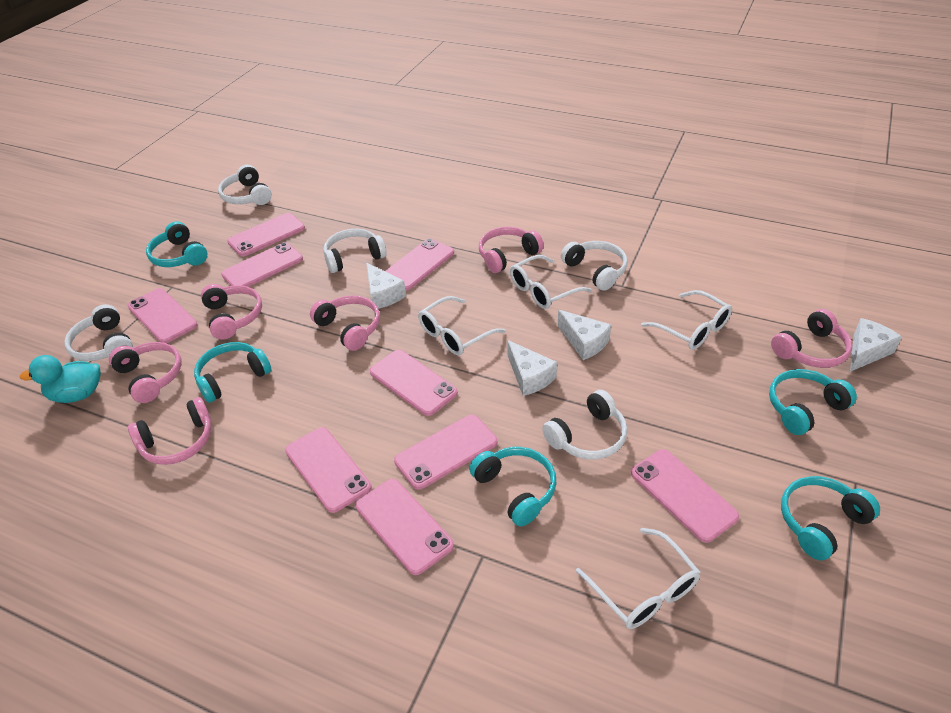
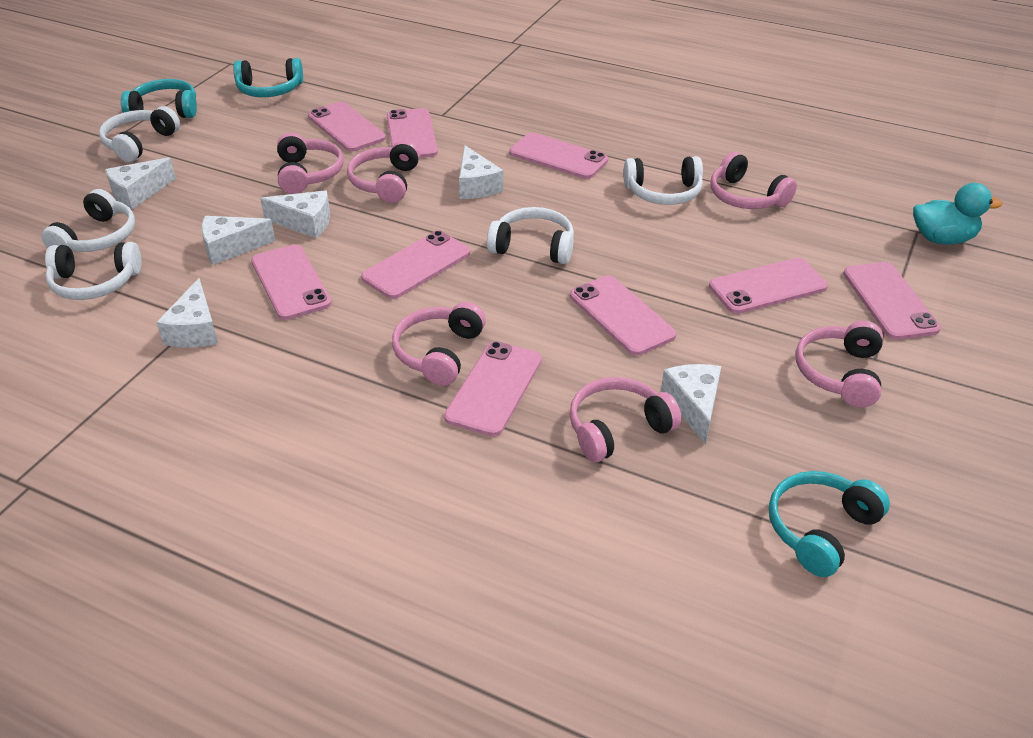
turquoise headphones: 5 -> 3
white cheese: 4 -> 6
white glasses: 4 -> 0

